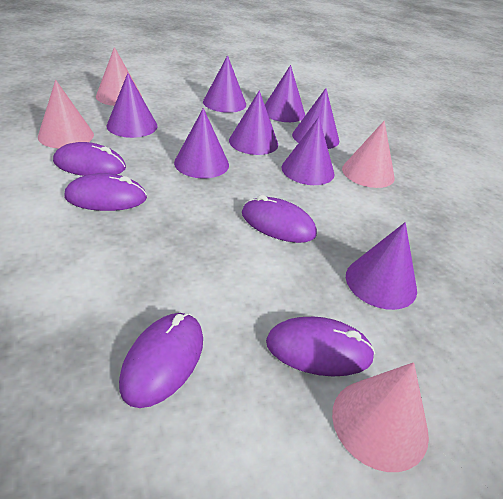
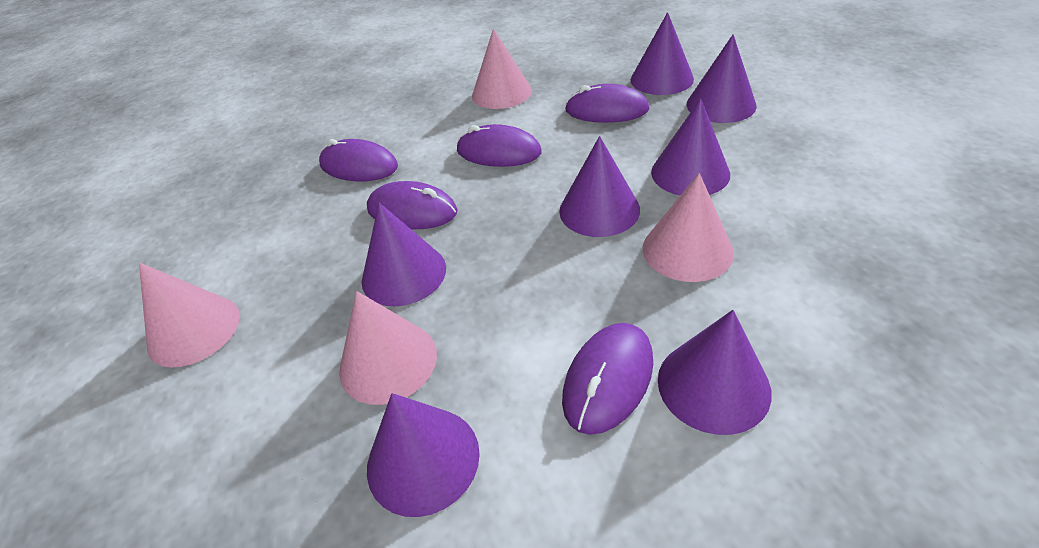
purple cone: 8 -> 7

